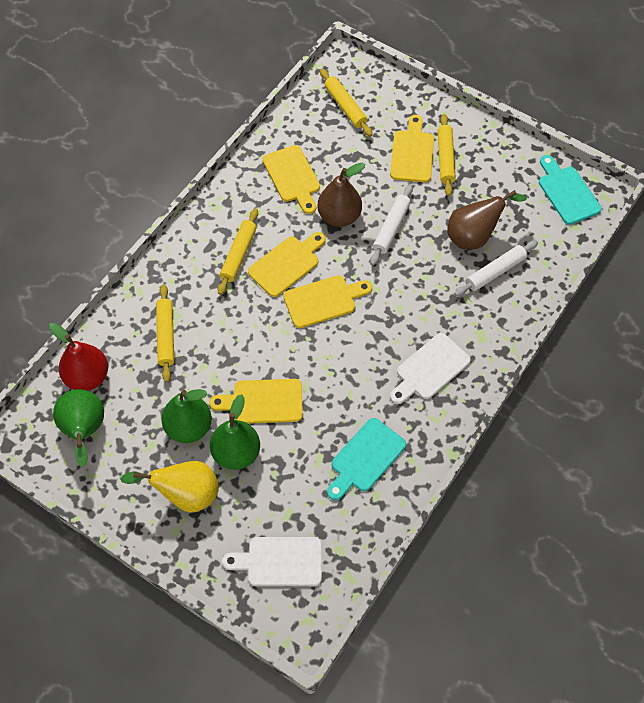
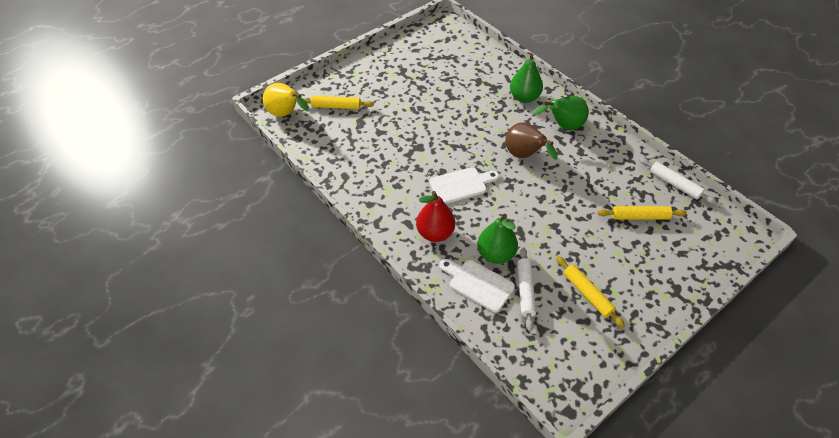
brown pear: 2 -> 1
turquoise cutting board: 2 -> 0
yellow cutting board: 5 -> 0
yellow rolling pin: 4 -> 3

